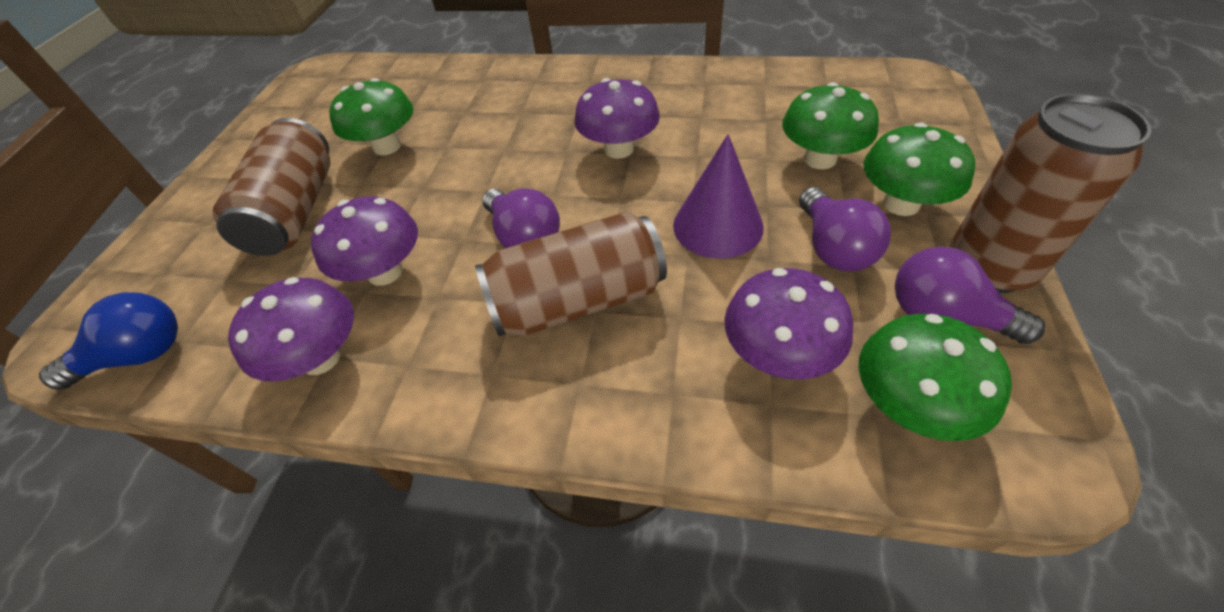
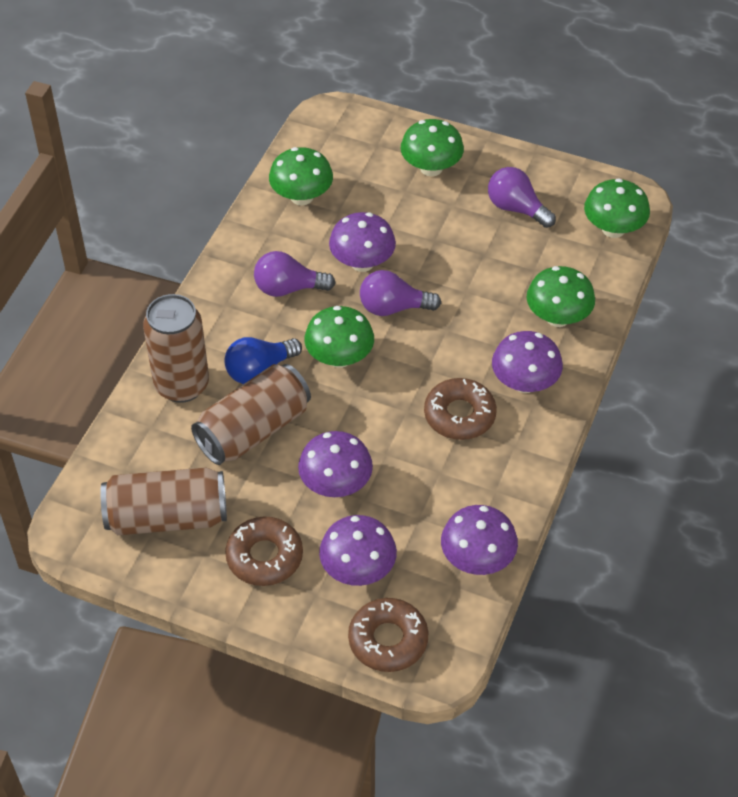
brown donut: 0 -> 3
green mushroom: 4 -> 5
purple cone: 1 -> 0
purple mushroom: 4 -> 5

